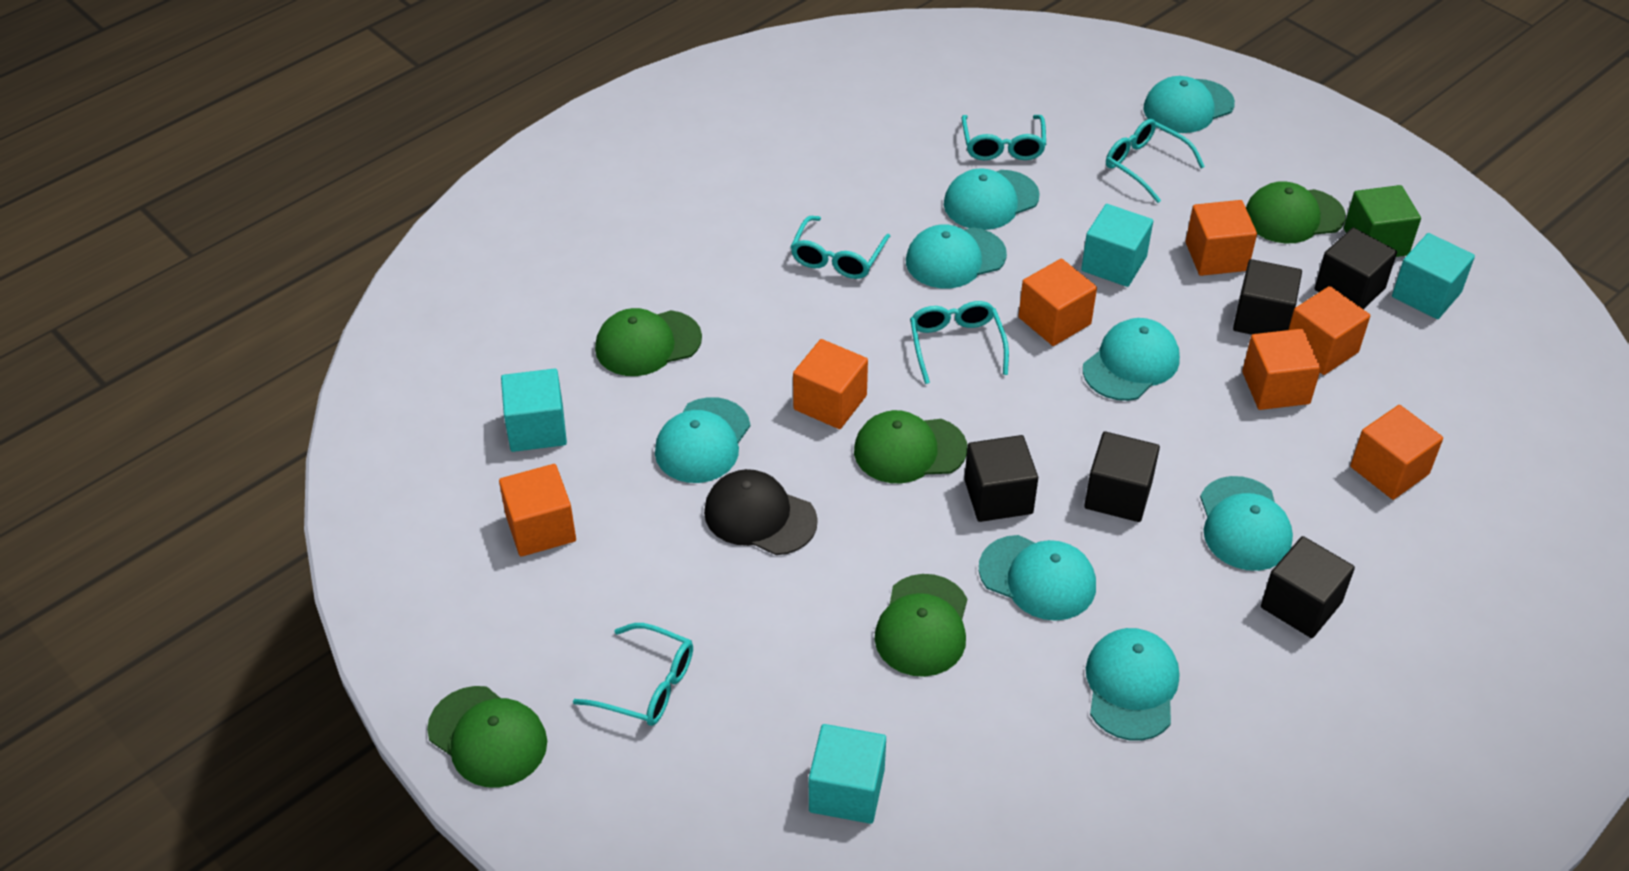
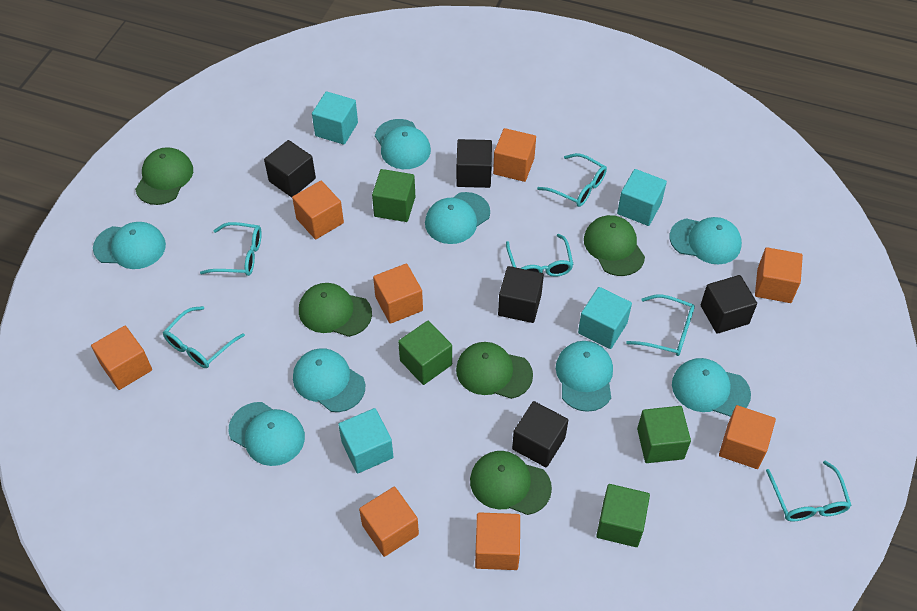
black cap: 1 -> 0
green cube: 1 -> 4
orange cube: 7 -> 8
turquoise glasses: 5 -> 6

